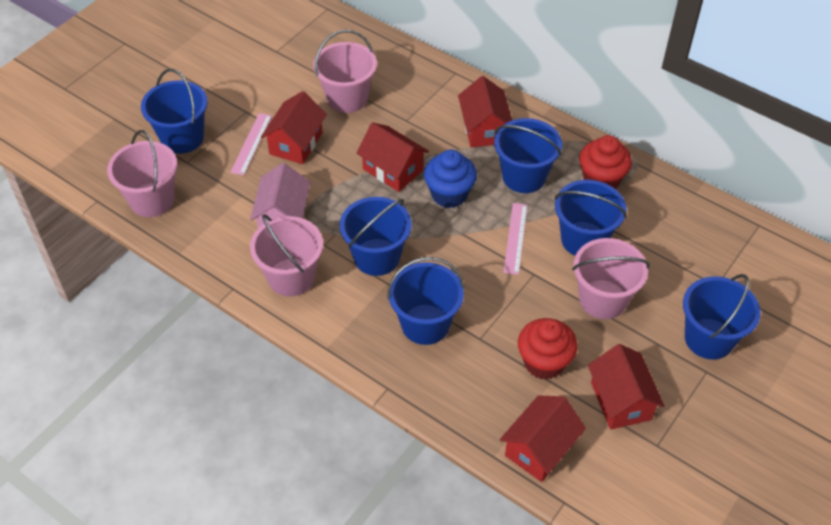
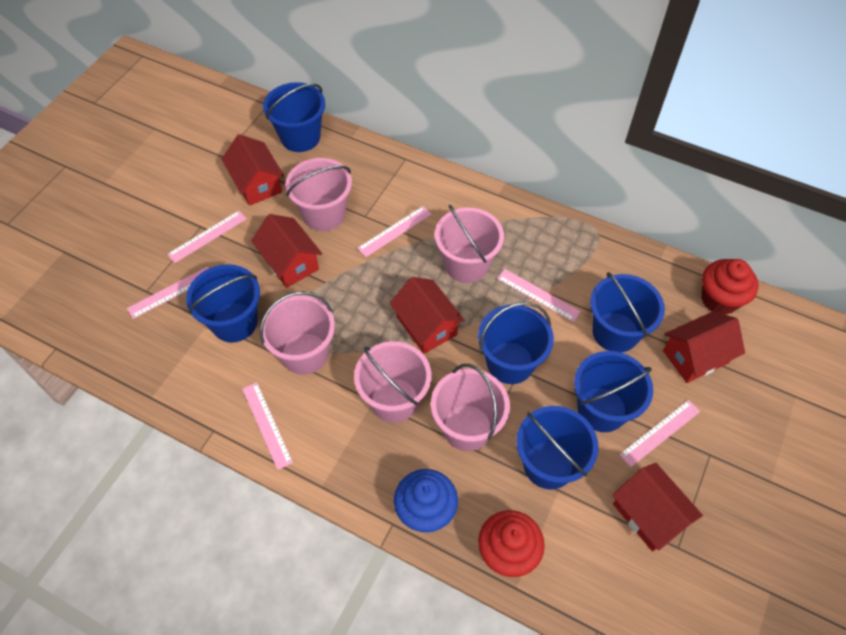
pink bucket: 4 -> 5
pink house: 1 -> 0
pink ruler: 2 -> 6

